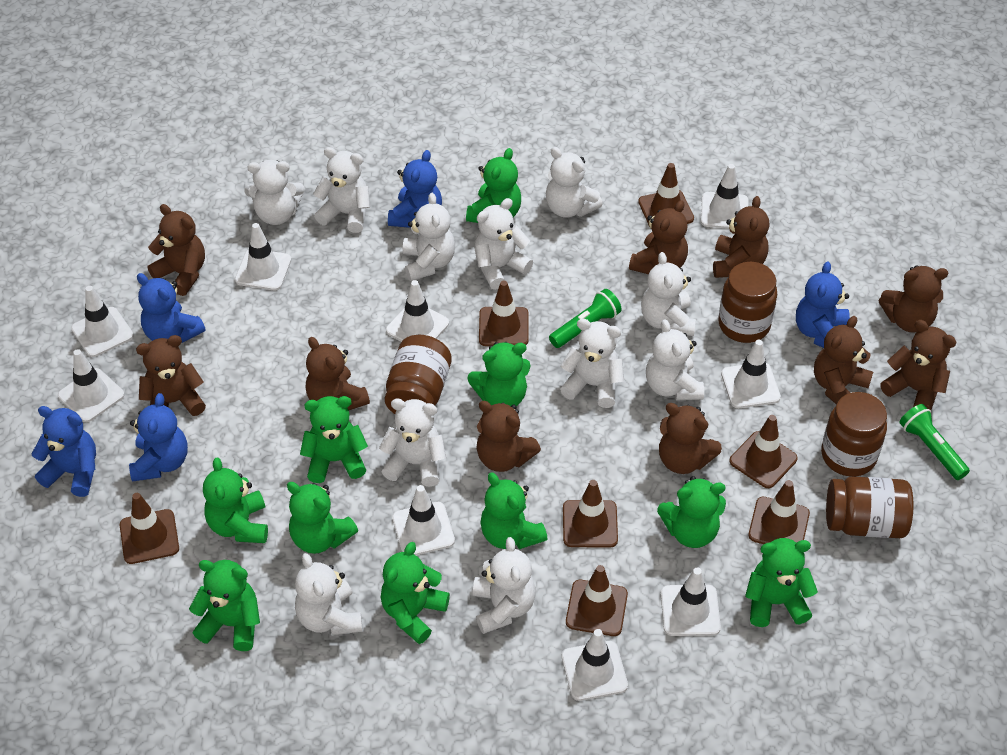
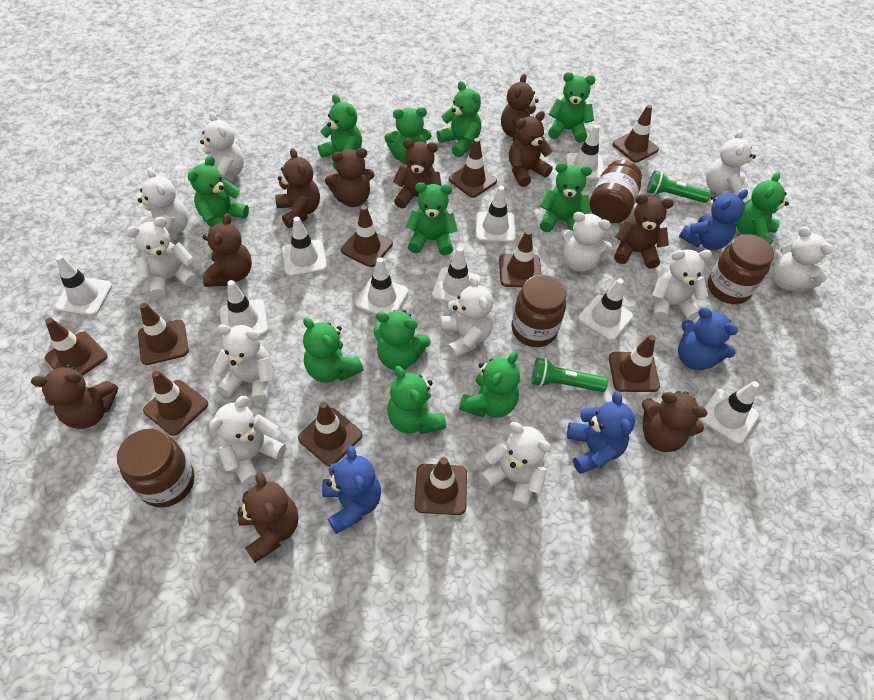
blue teddy bear: 5 -> 4
brown traffic cone: 7 -> 10
green teddy bear: 10 -> 12

